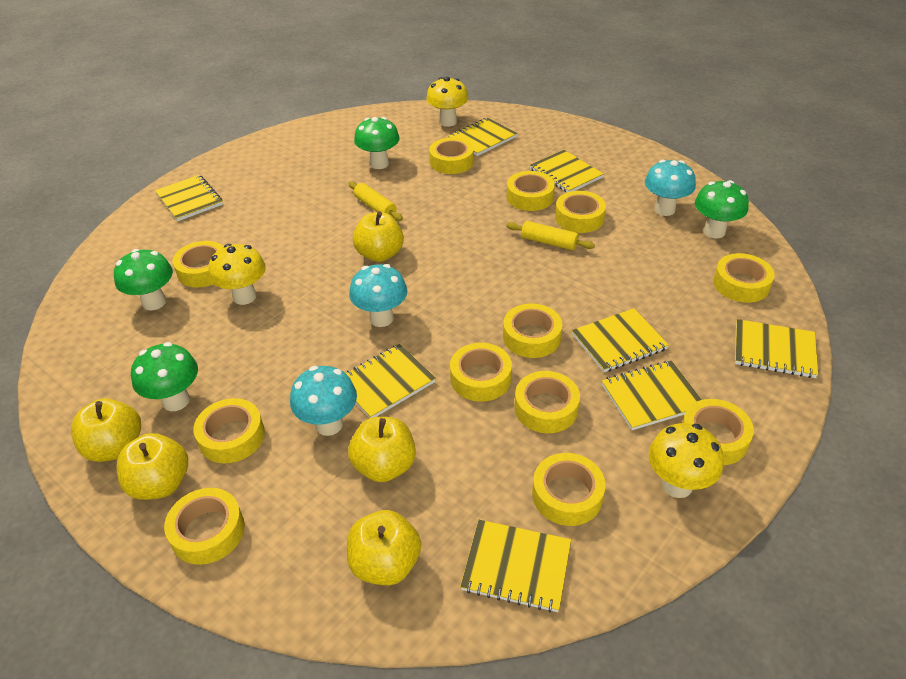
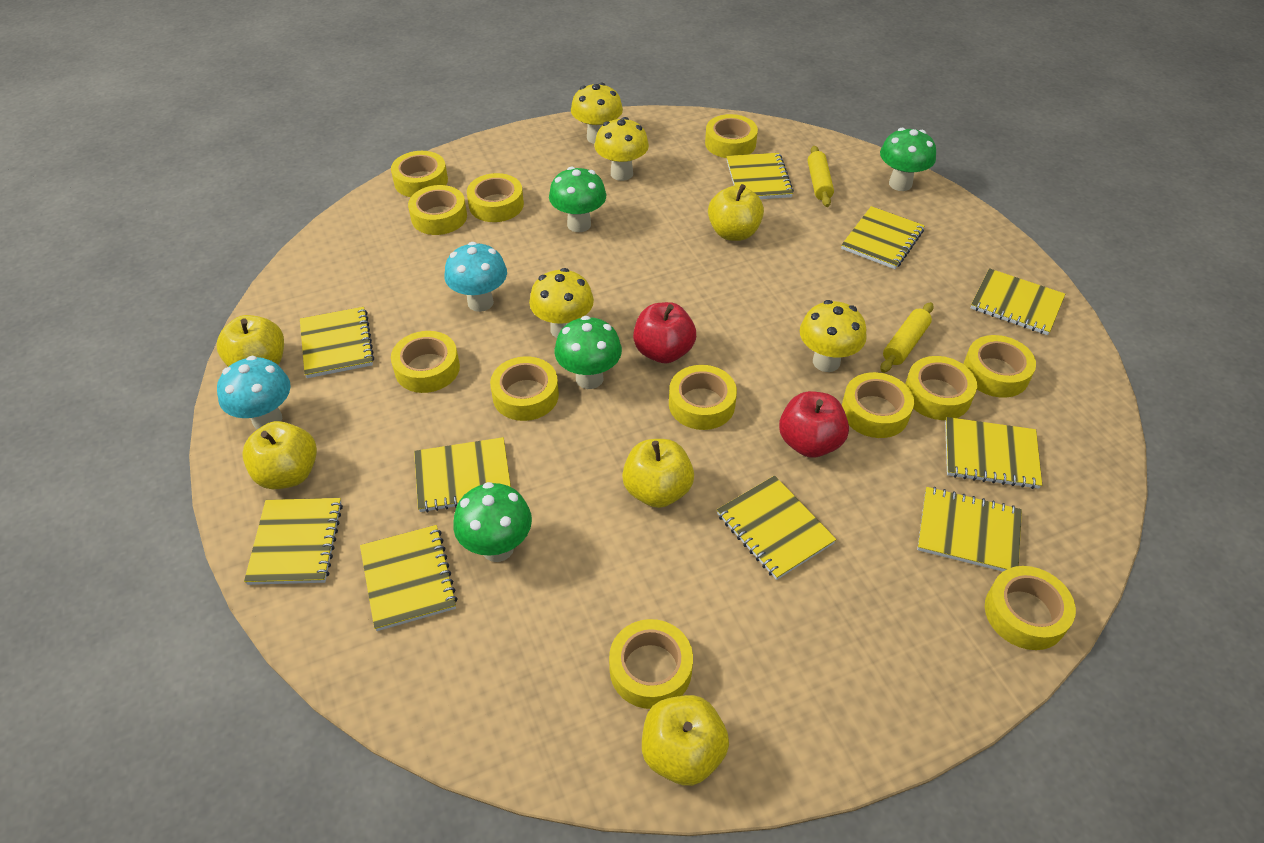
red apple: 0 -> 2
turquoise mushroom: 3 -> 2
yellow mushroom: 3 -> 4
yellow notebook: 8 -> 10

